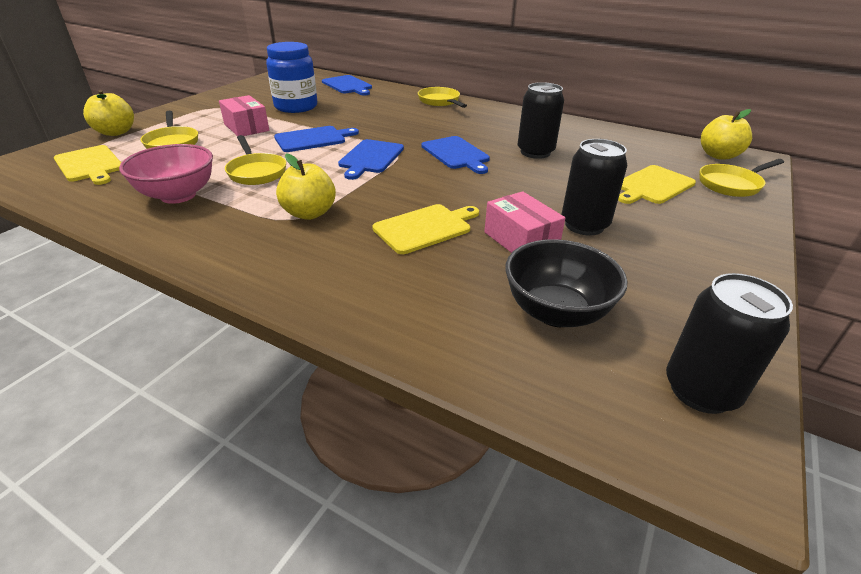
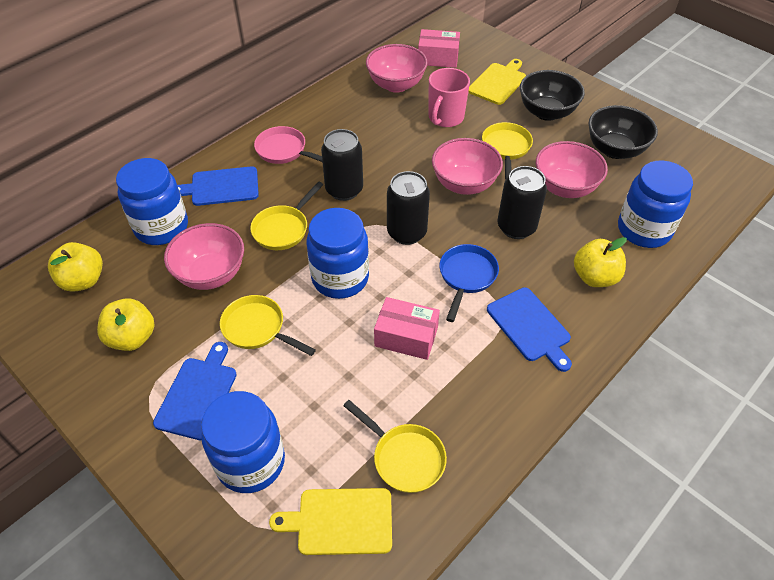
black bowl: 1 -> 2
blue cutting board: 4 -> 3
blue jar: 1 -> 4
blue pan: 0 -> 1
pink bowl: 1 -> 4
pink mug: 0 -> 1
pink pan: 0 -> 1
yellow cutting board: 3 -> 2

